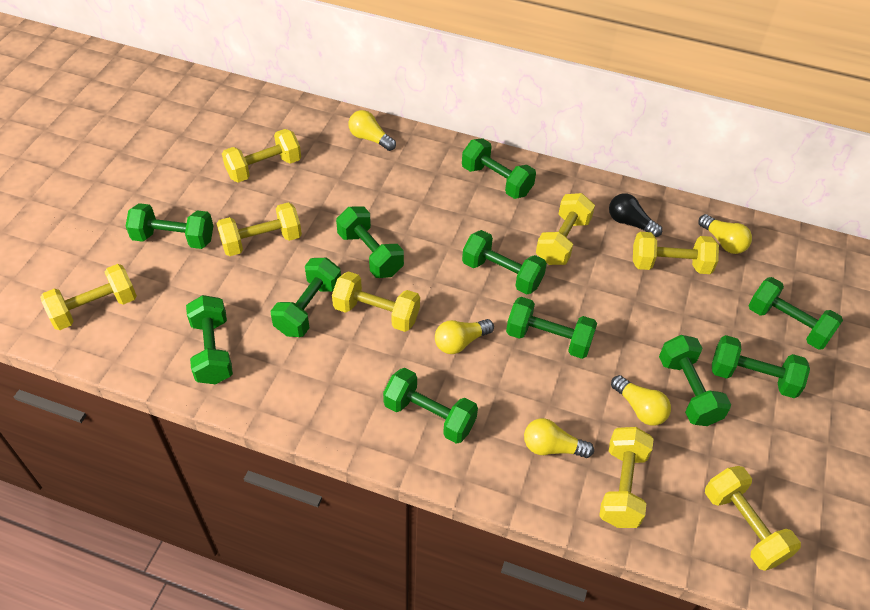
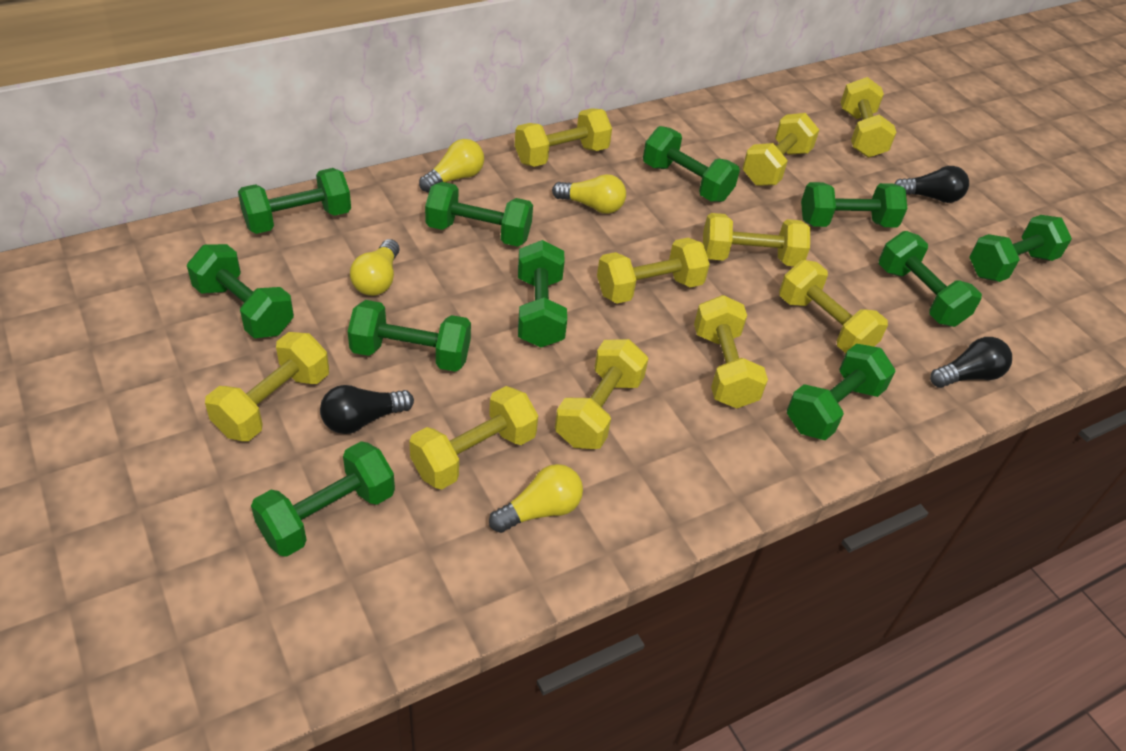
black light bulb: 1 -> 3
yellow dumbbell: 8 -> 10
yellow light bulb: 5 -> 4

